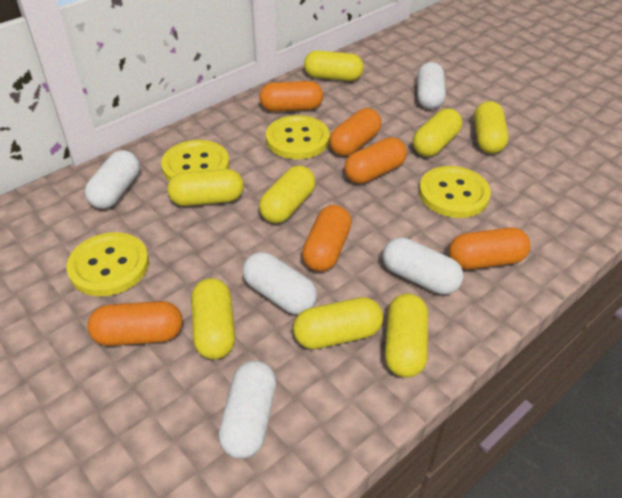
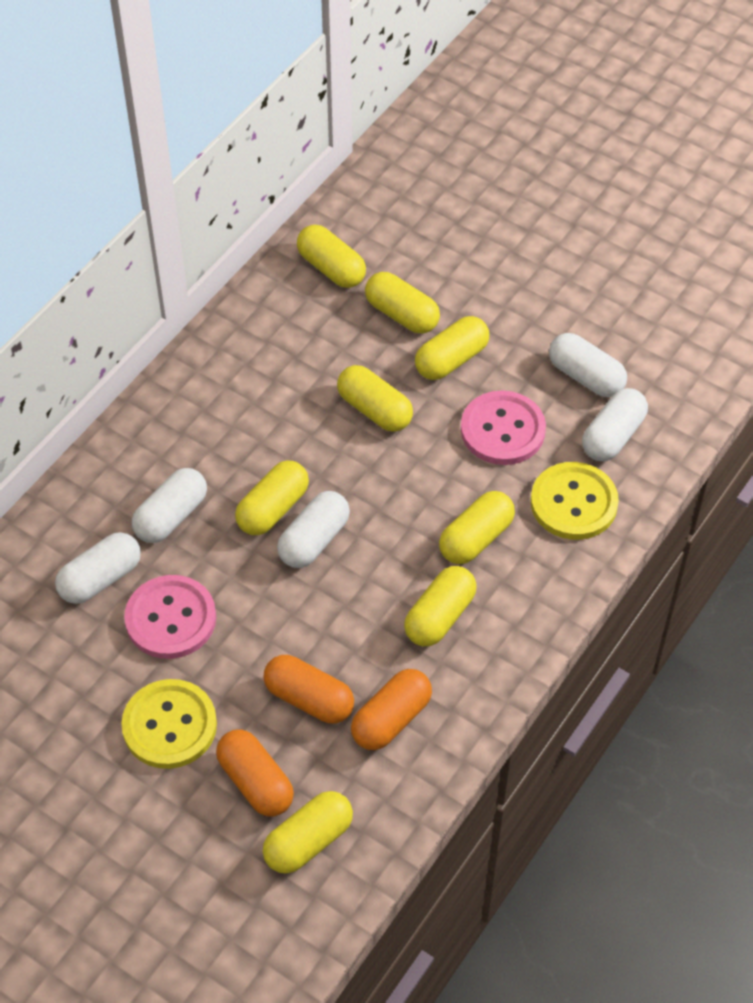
orange capsule: 6 -> 3
pink button: 0 -> 2
yellow button: 4 -> 2

